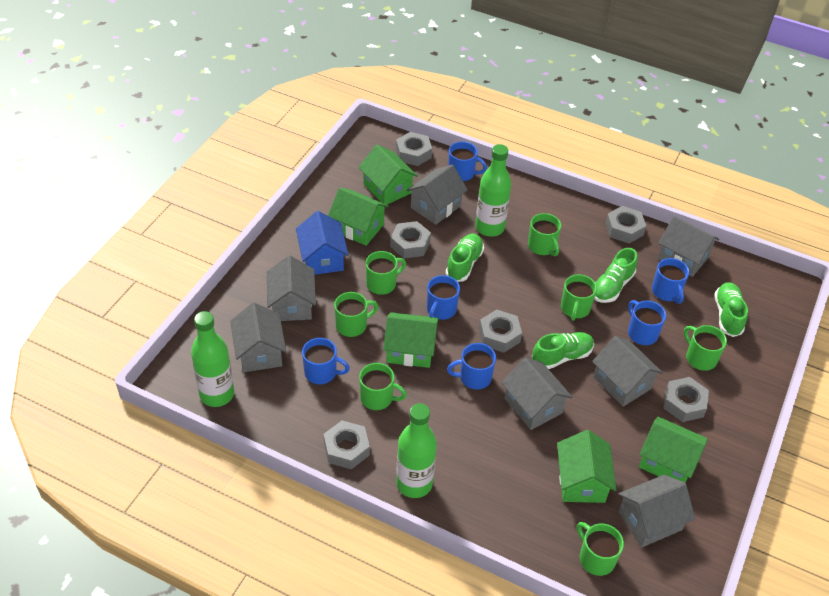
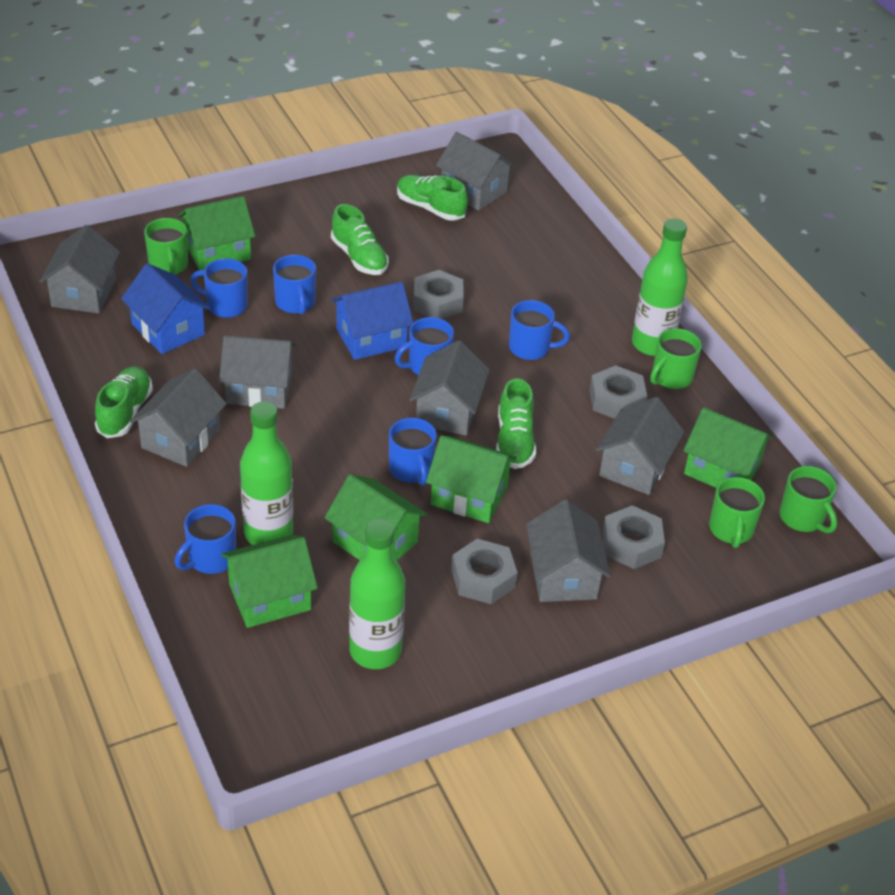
blue house: 1 -> 2
green mug: 7 -> 4
grey nut: 6 -> 4

